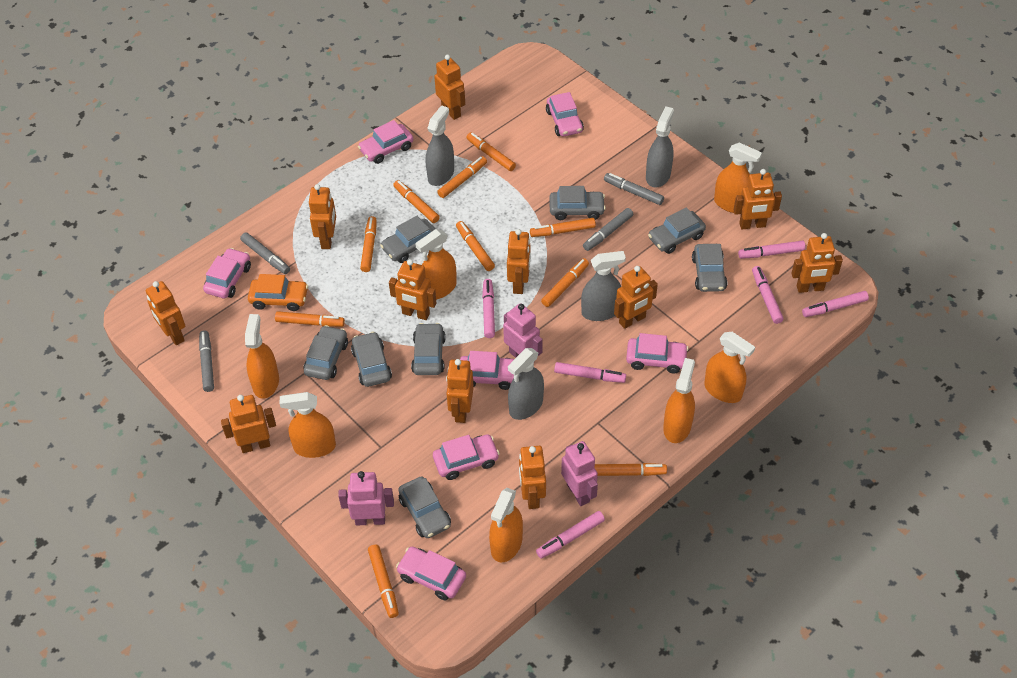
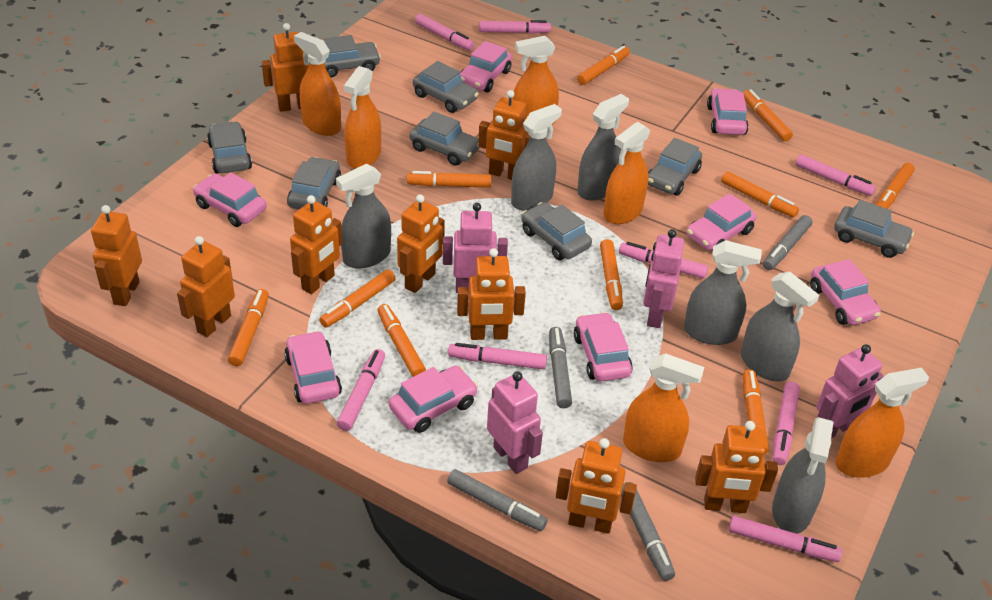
grey spray bottle: 4 -> 6
orange car: 1 -> 0
orange robot: 11 -> 9
orange spray bottle: 7 -> 6
pink car: 7 -> 8
pink marker: 6 -> 8
pink robot: 3 -> 4

